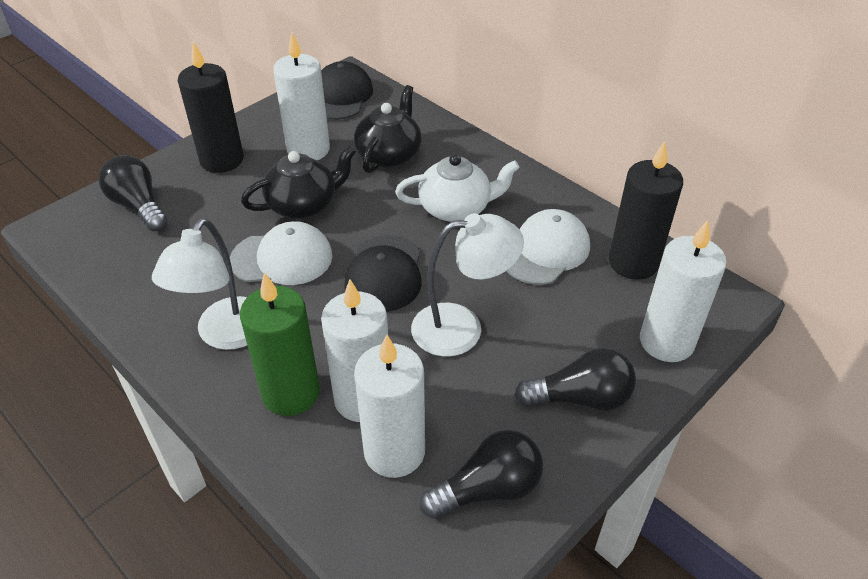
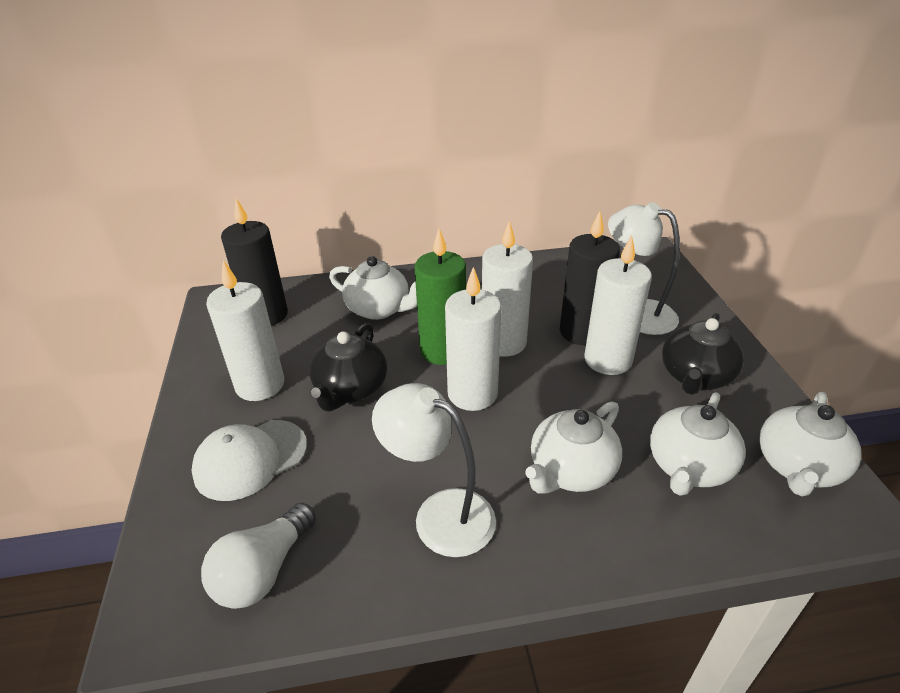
black cap: 2 -> 0
black light bulb: 3 -> 0
white cap: 2 -> 1
white light bulb: 0 -> 1
white teapot: 1 -> 4

